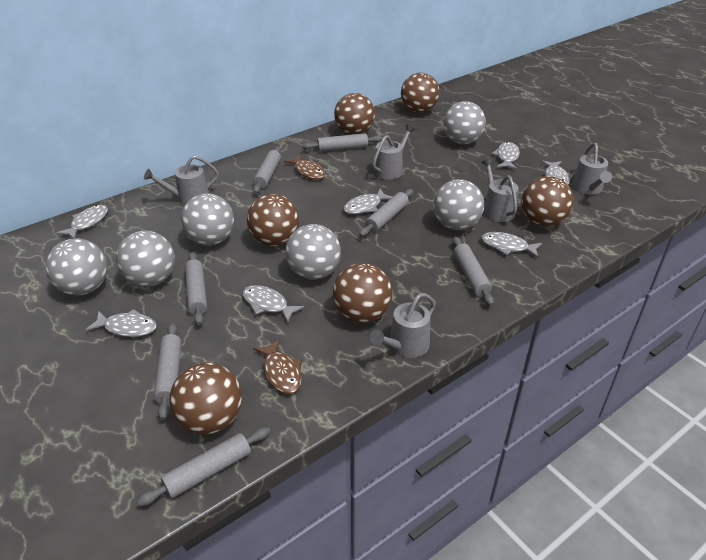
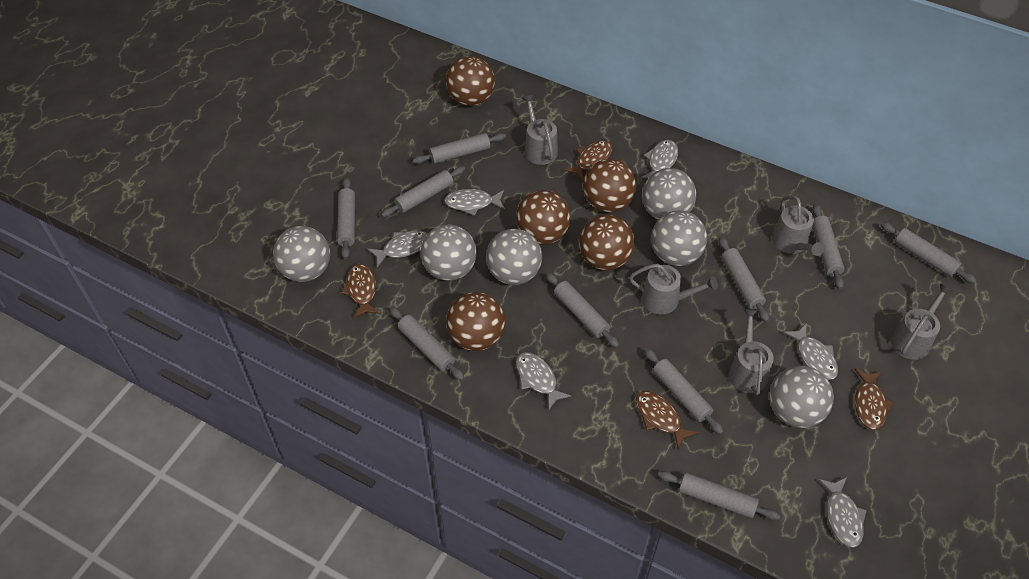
brown ball: 6 -> 5
brown fish: 2 -> 4
grey fish: 7 -> 6
grey rolling pin: 7 -> 10

